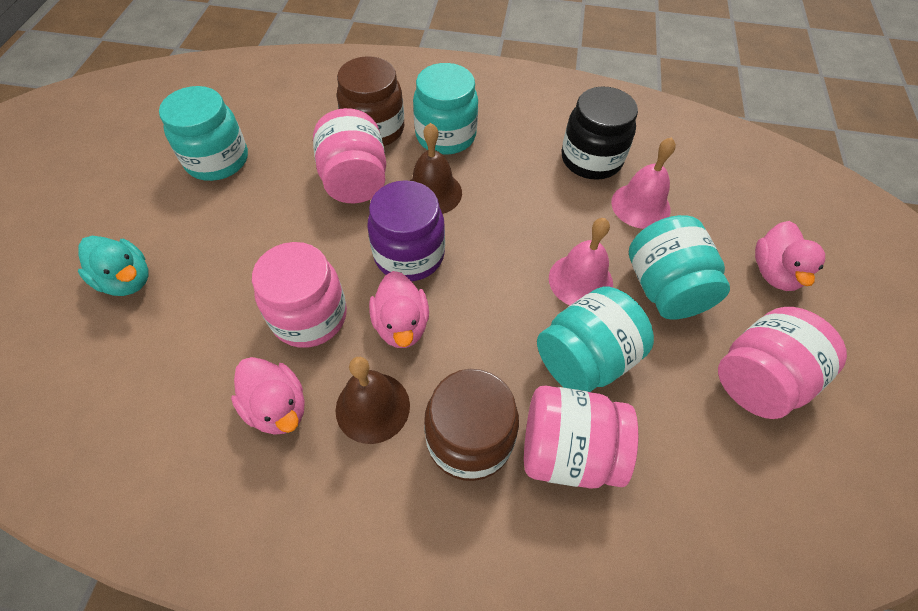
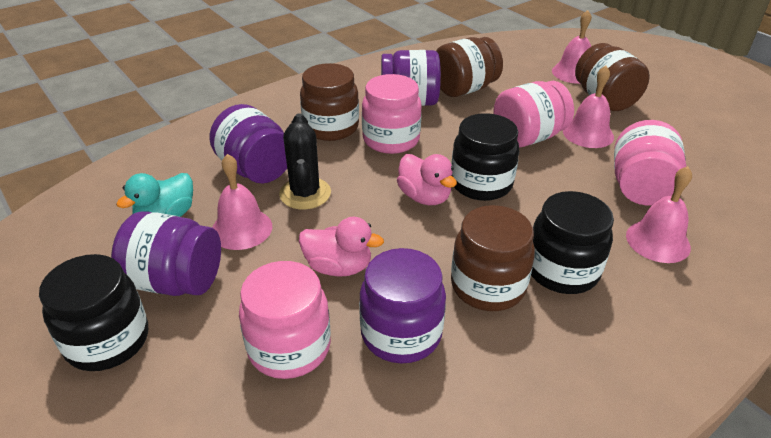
black cactus: 0 -> 1
black jar: 1 -> 3
brown bell: 2 -> 0
brown jar: 2 -> 4
pink bell: 2 -> 4
pink duck: 3 -> 2
purple jar: 1 -> 4
turquoise jar: 4 -> 0

